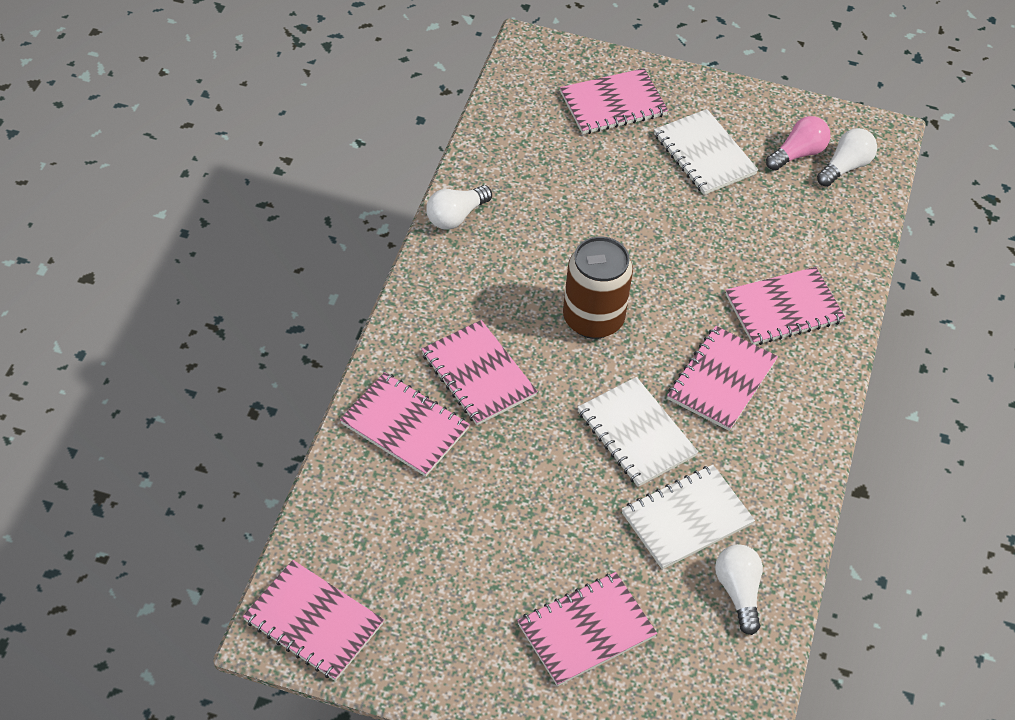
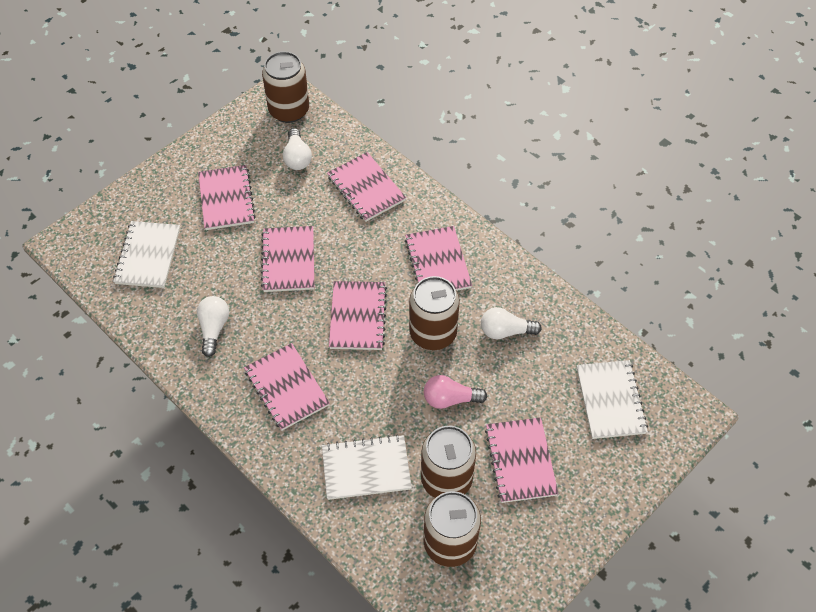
brown can: 1 -> 4

